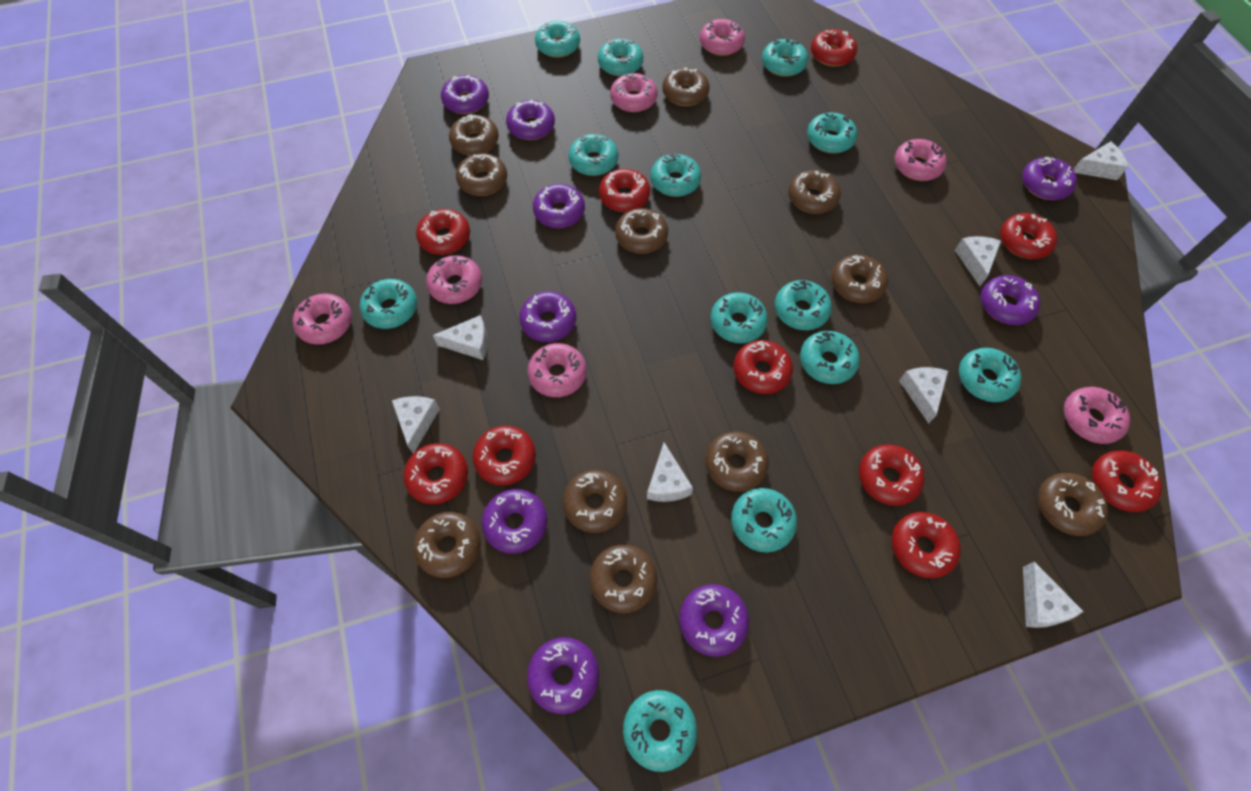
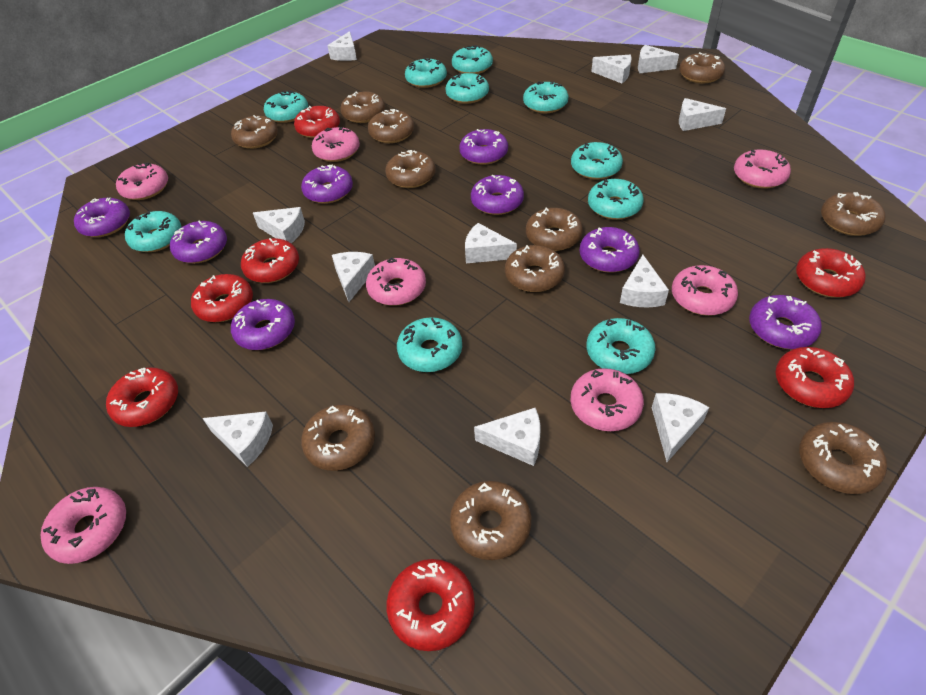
purple donut: 9 -> 8
red donut: 10 -> 7
turquoise donut: 13 -> 10
white cheese: 7 -> 11

